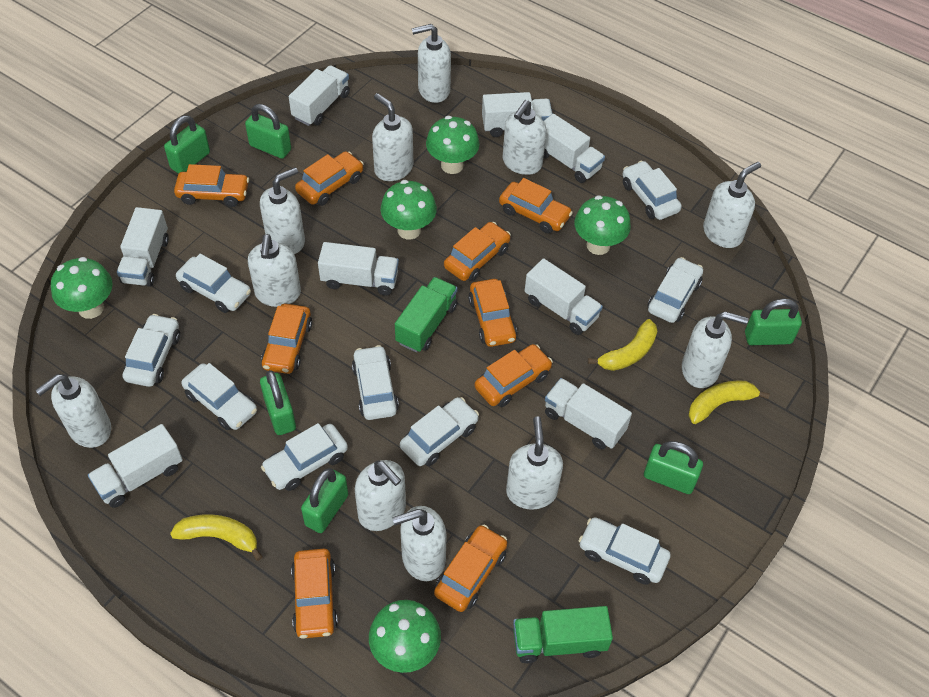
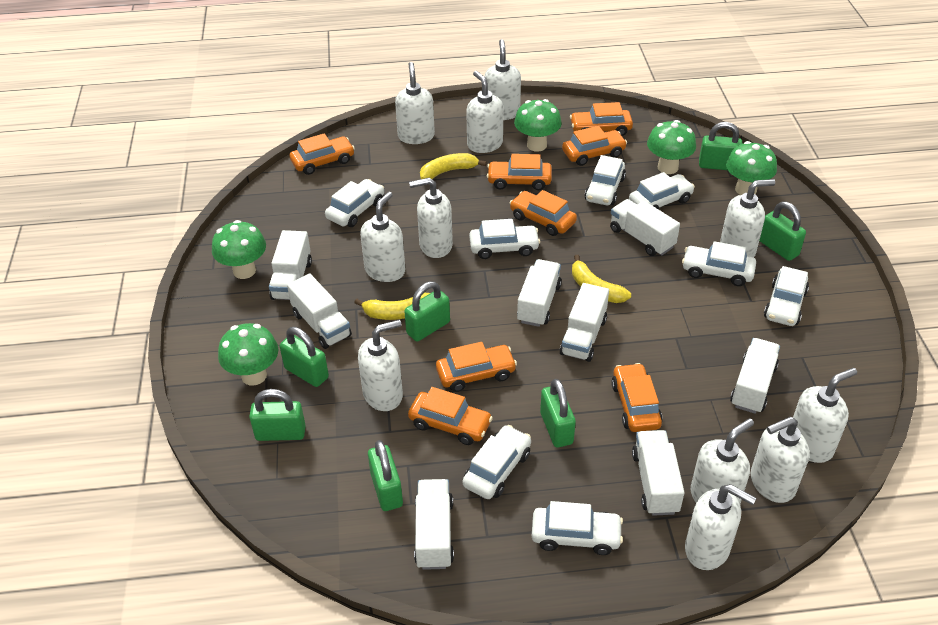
green padlock: 6 -> 7
green truck: 2 -> 0
orange car: 9 -> 8
white car: 9 -> 8

